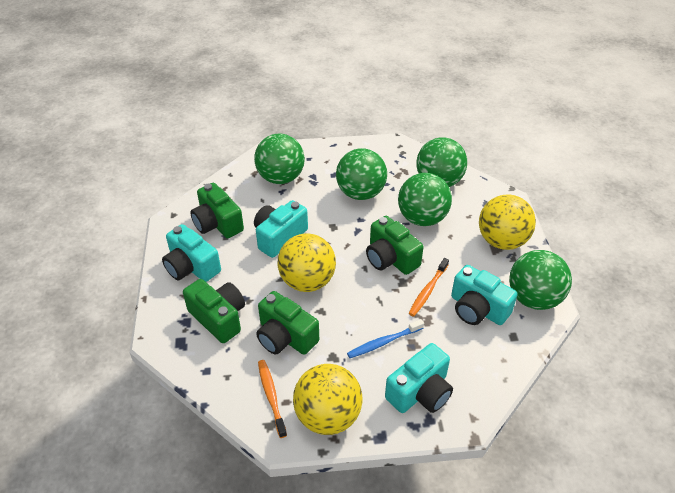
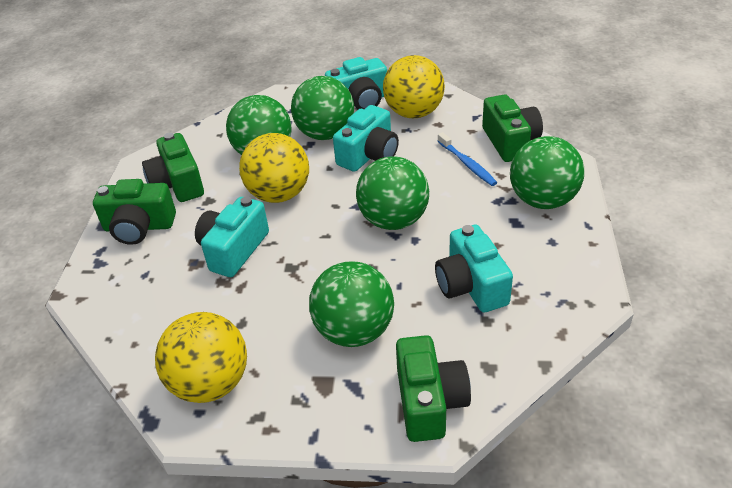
orange toothbrush: 2 -> 0

